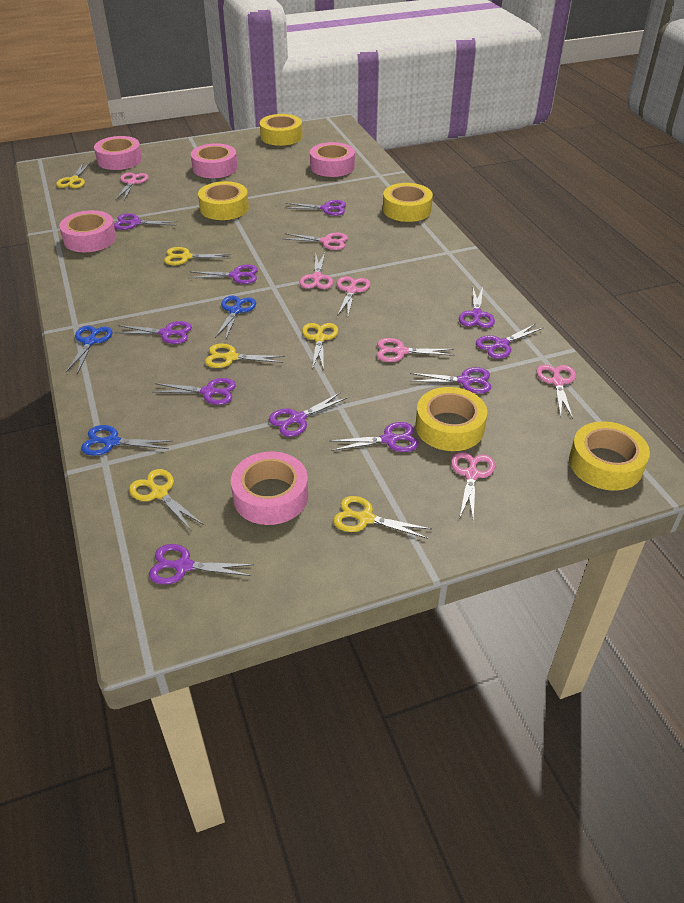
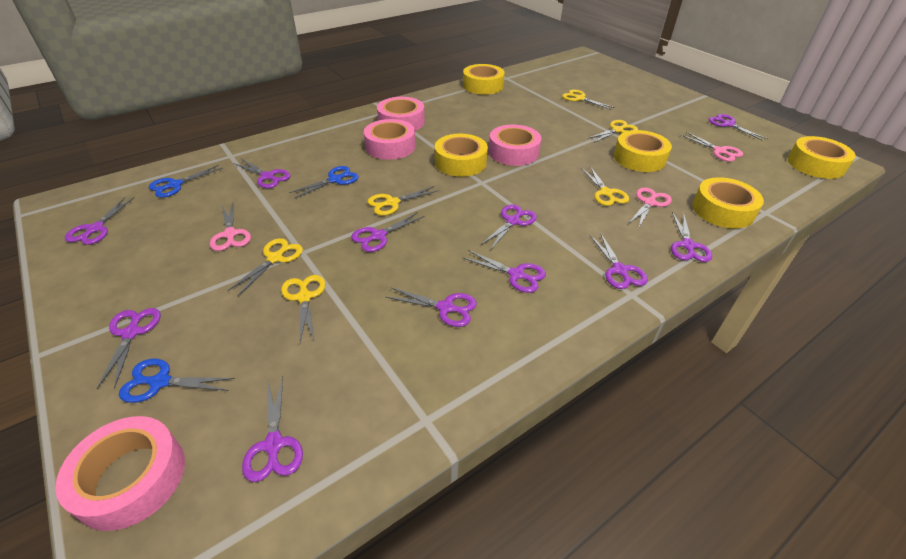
pink scissors: 7 -> 3
pink tape: 5 -> 4

